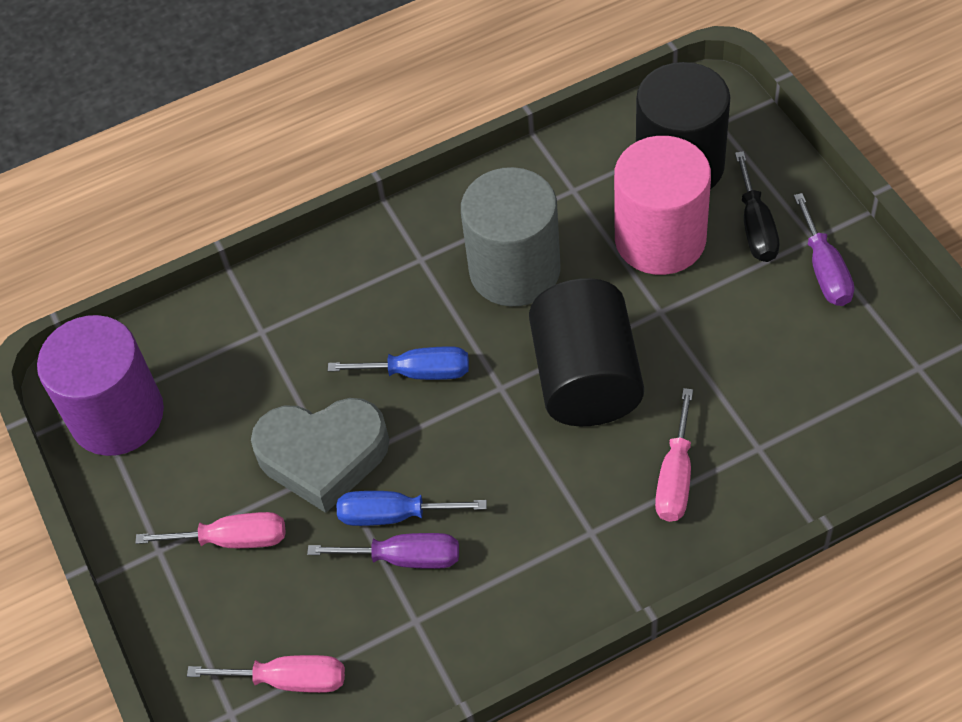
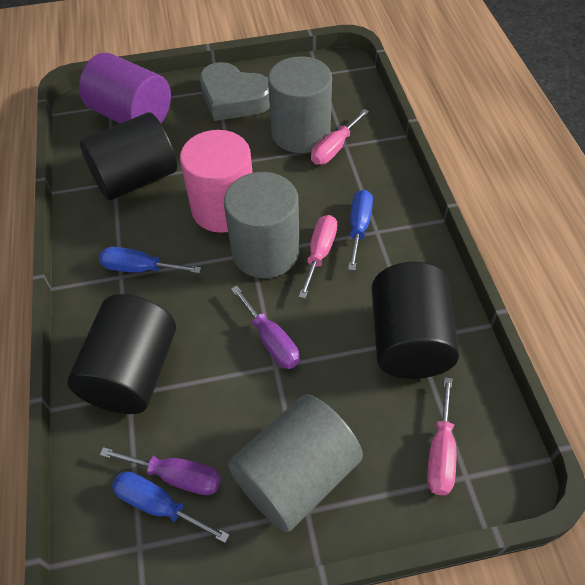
black cylinder: 2 -> 3
black screwdriver: 1 -> 0
blue screwdriver: 2 -> 3
grey cylinder: 1 -> 3

